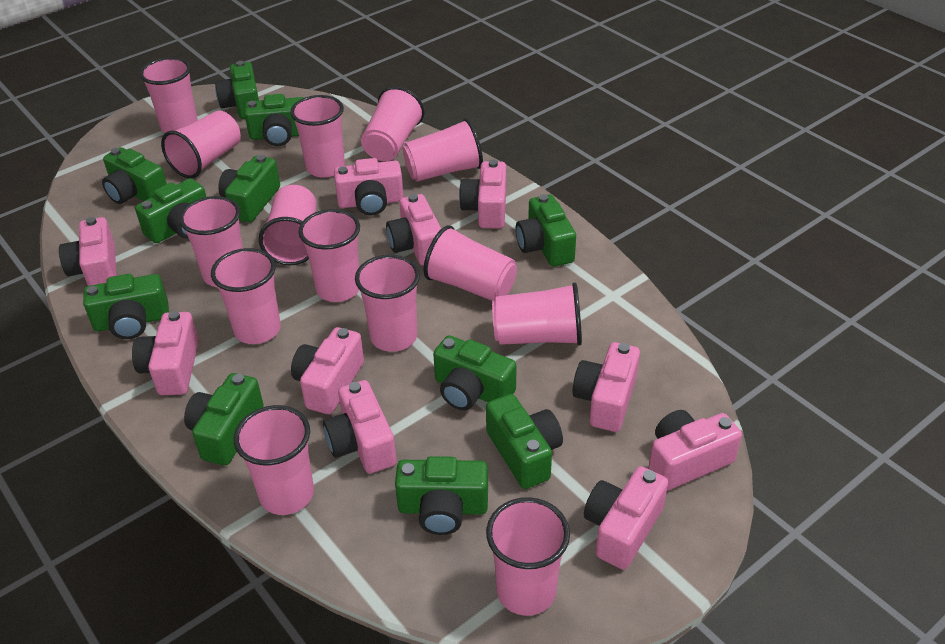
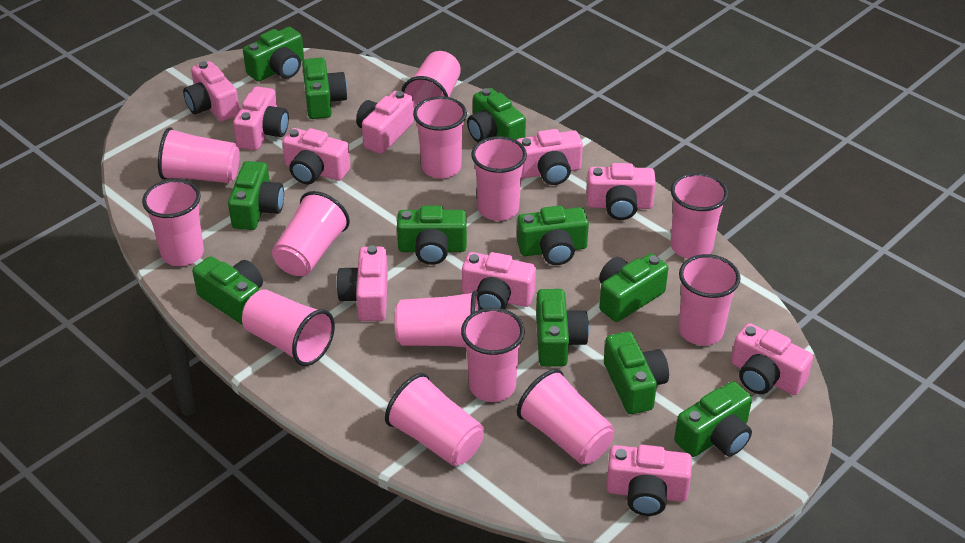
pink cup: 14 -> 13

